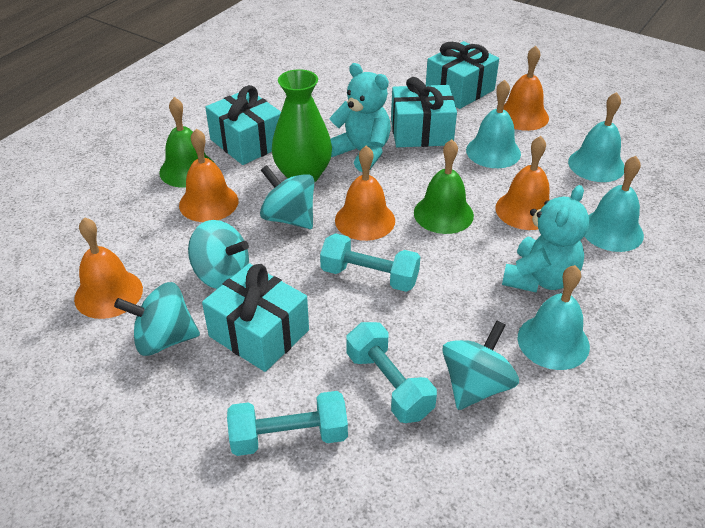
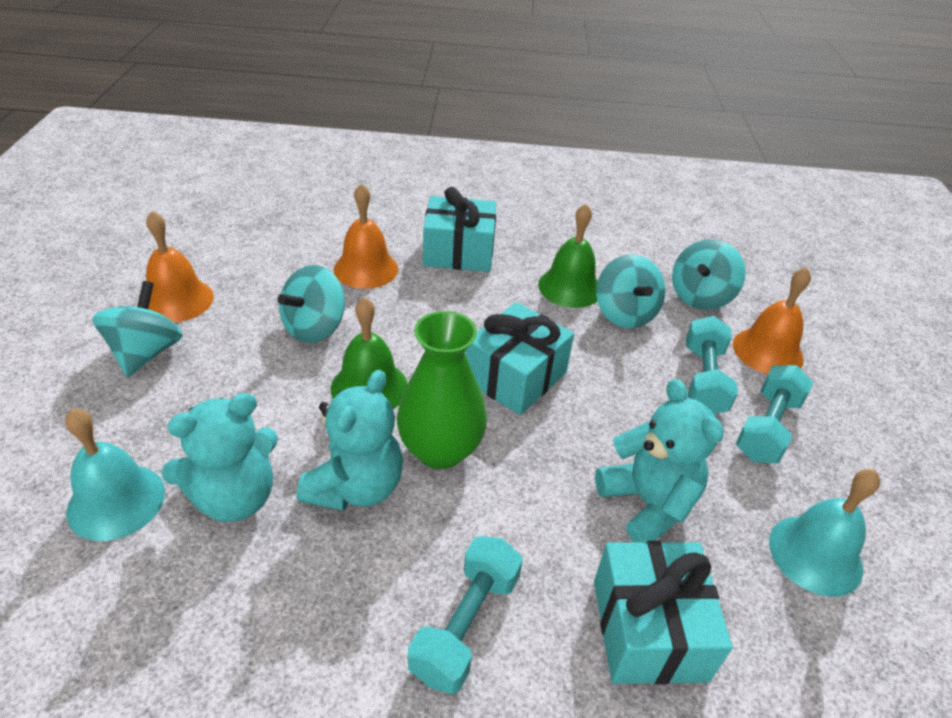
orange bell: 5 -> 3
turquoise bell: 4 -> 2
turquoise gift: 4 -> 3
turquoise teddy bear: 2 -> 3

